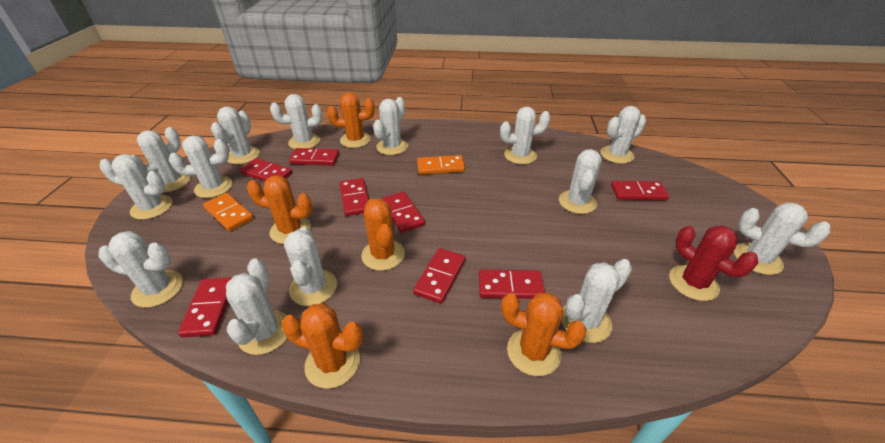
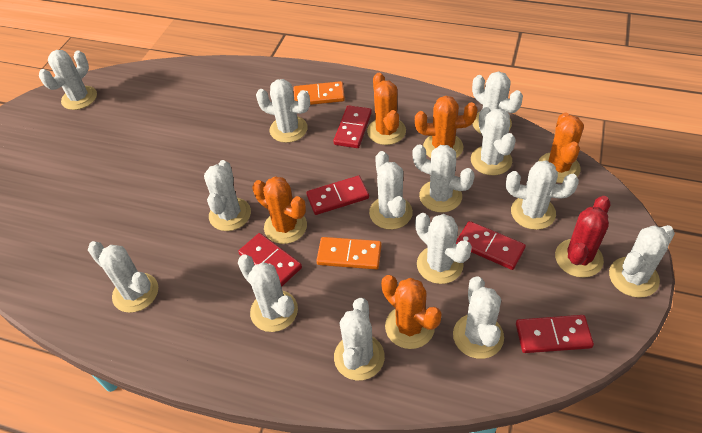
red domino: 8 -> 5

